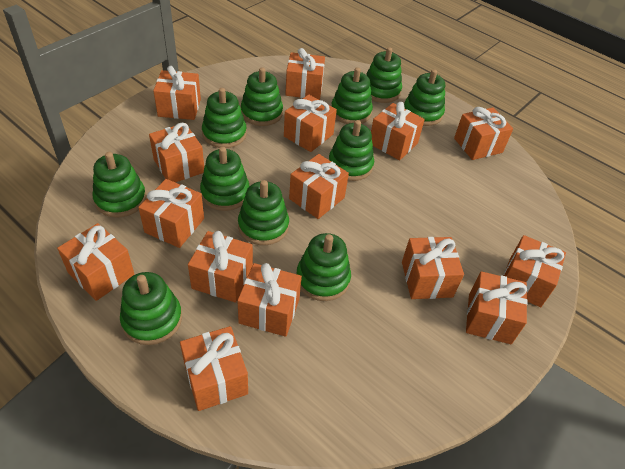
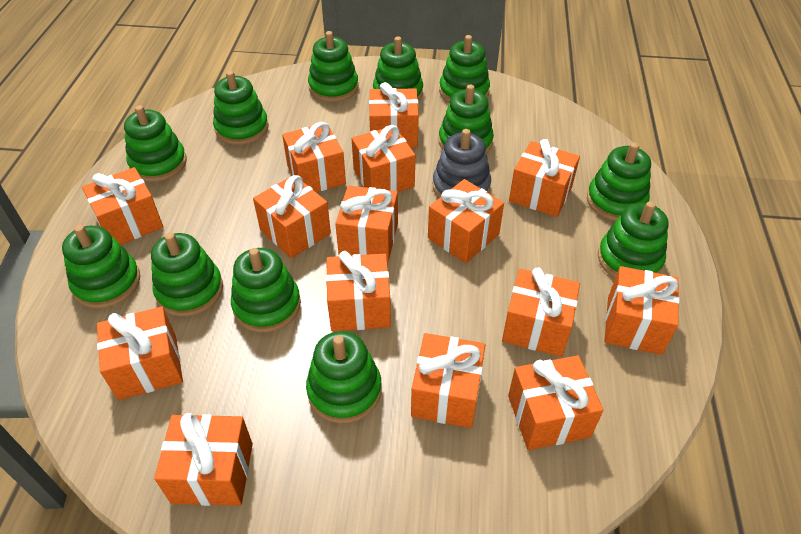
green stacking toy: 11 -> 12
grey stacking toy: 0 -> 1

